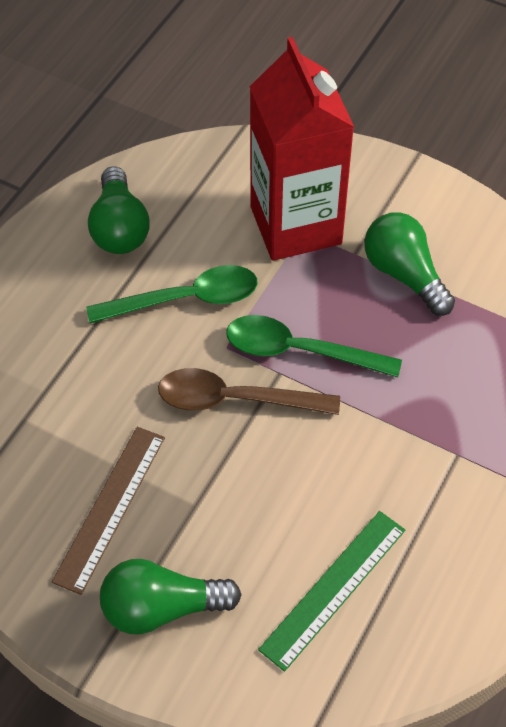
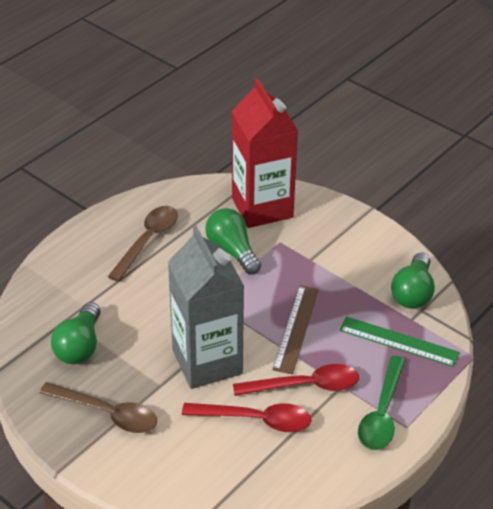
brown spoon: 1 -> 2
green spoon: 2 -> 1
grey carton: 0 -> 1
red spoon: 0 -> 2

